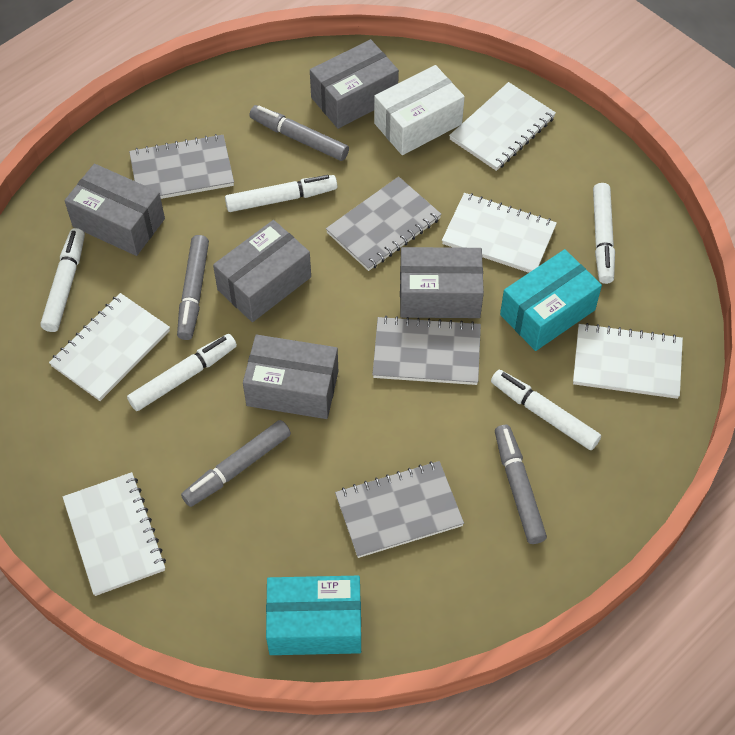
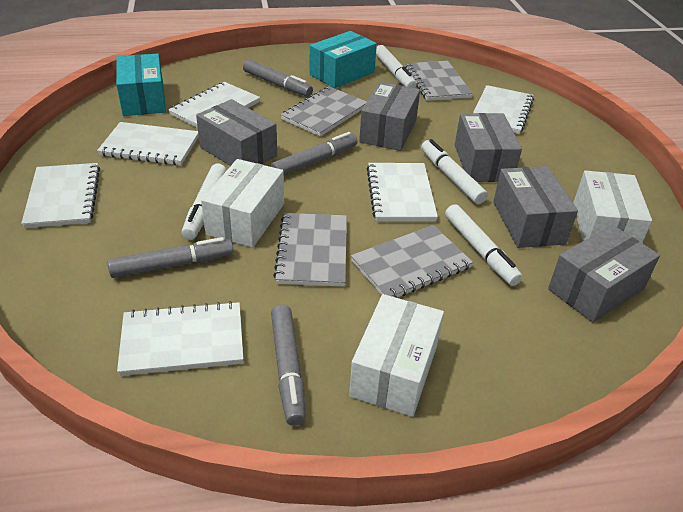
white box: 1 -> 3
white marker: 5 -> 4
white notebook: 5 -> 6

